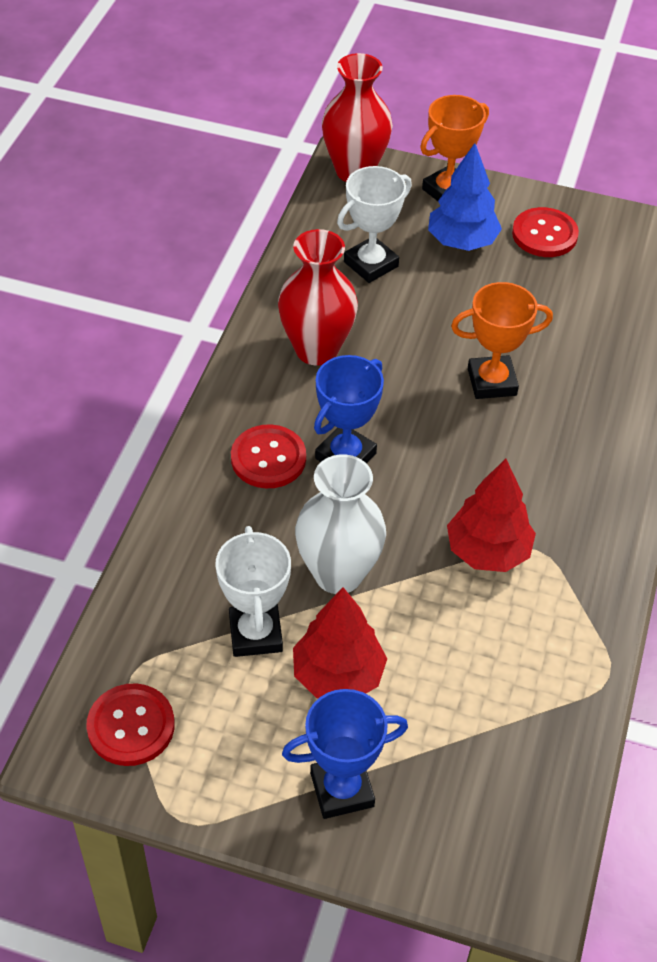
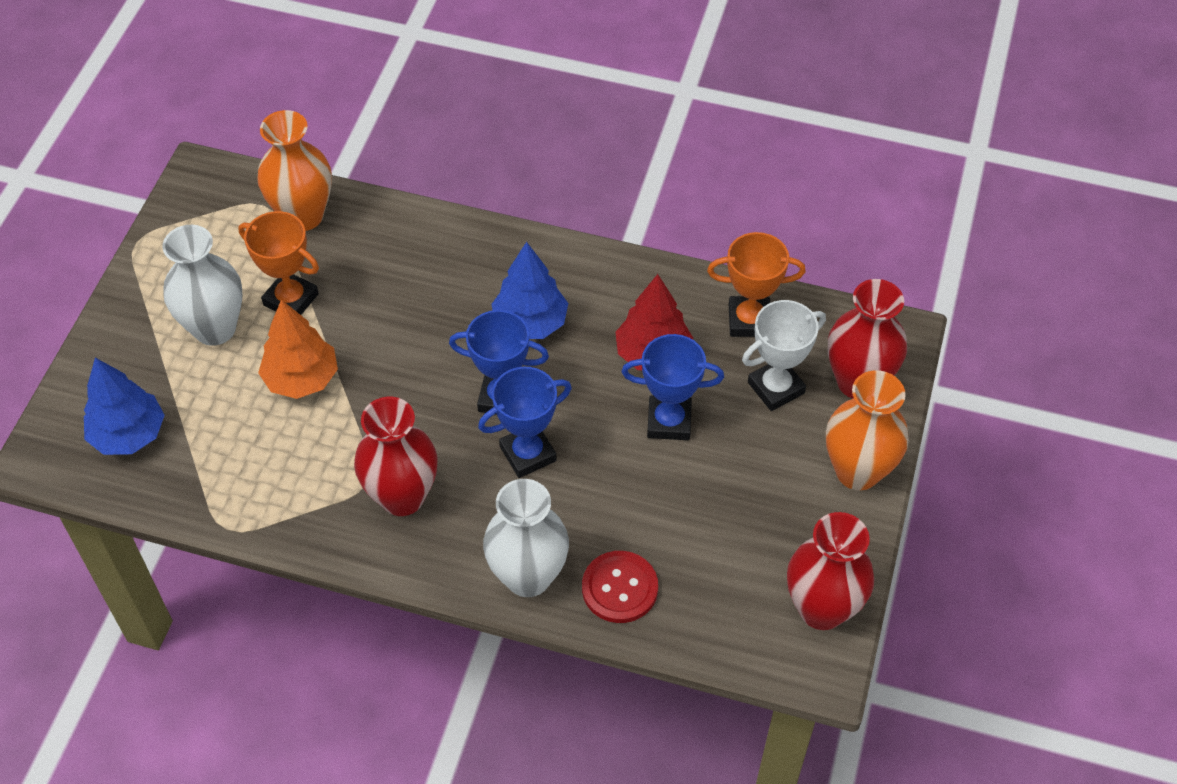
blue tree: 1 -> 2
blue trophy: 2 -> 3
orange tree: 0 -> 1
orange vase: 0 -> 2
red button: 3 -> 1
red tree: 2 -> 1
red vase: 2 -> 3
white trophy: 2 -> 1
white vase: 1 -> 2

